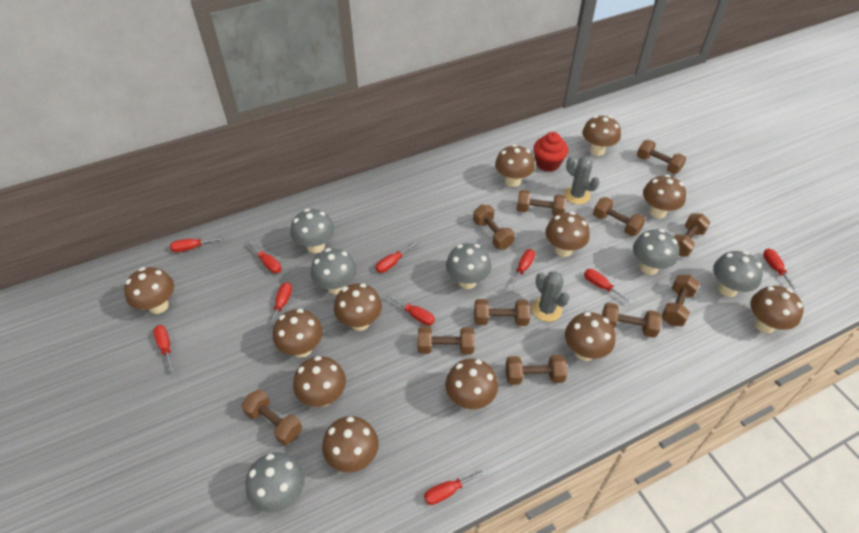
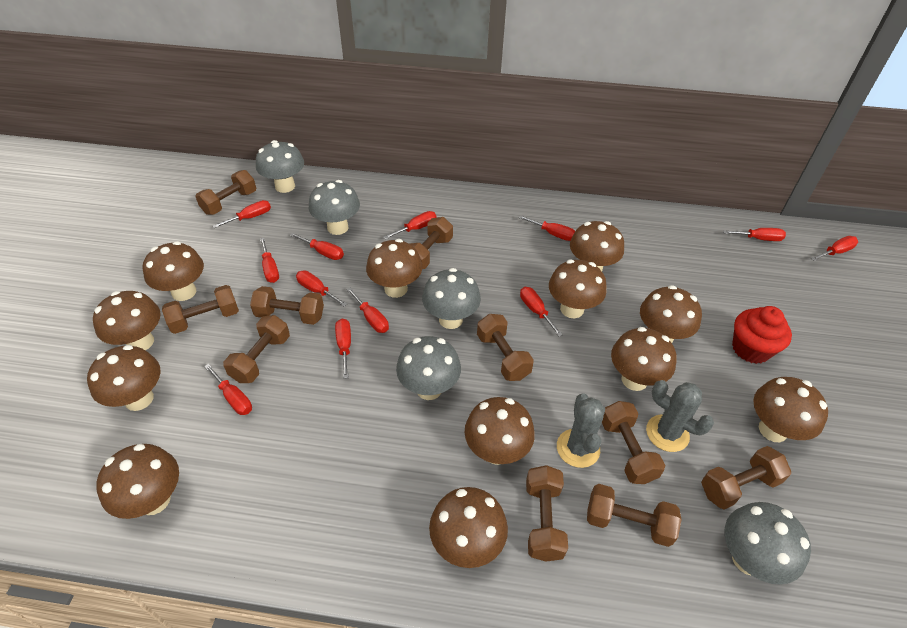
brown dumbbell: 11 -> 10
grey mushroom: 6 -> 5
red screwdriver: 10 -> 12

